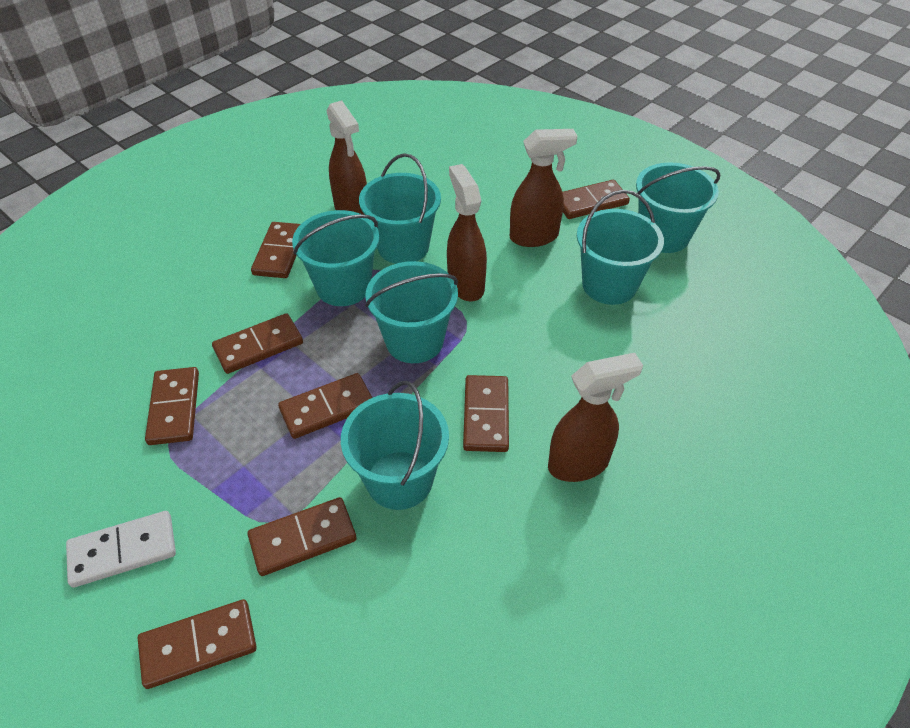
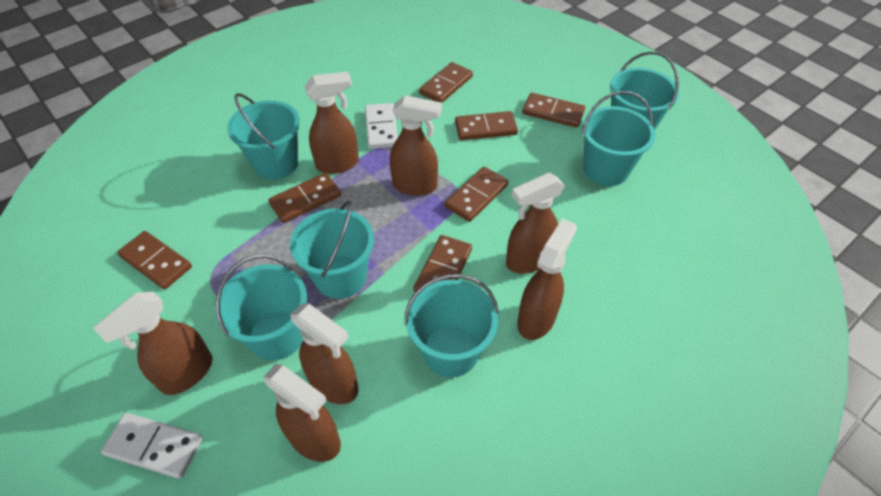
brown domino: 8 -> 7
brown spray bottle: 4 -> 7
white domino: 1 -> 2

